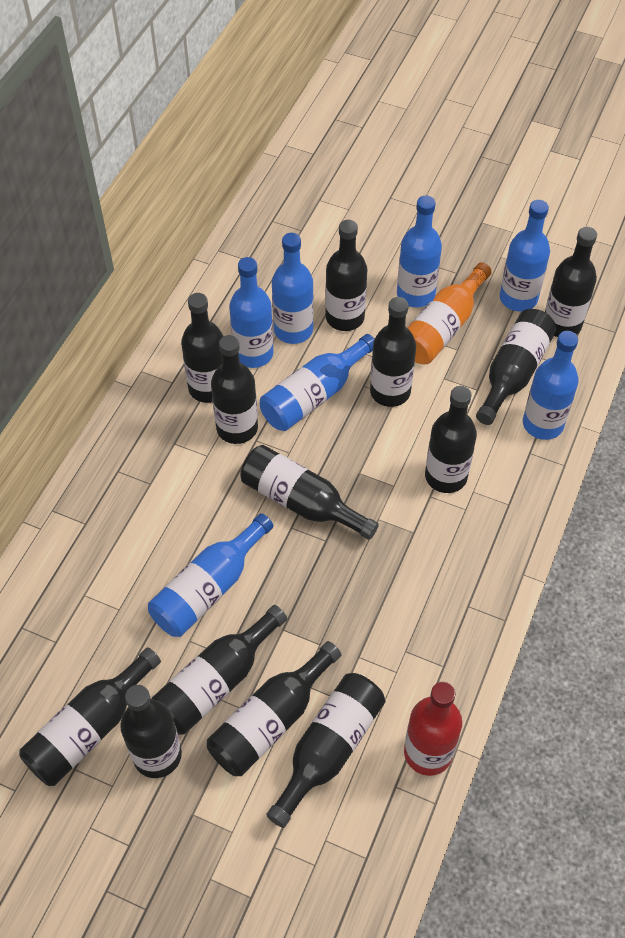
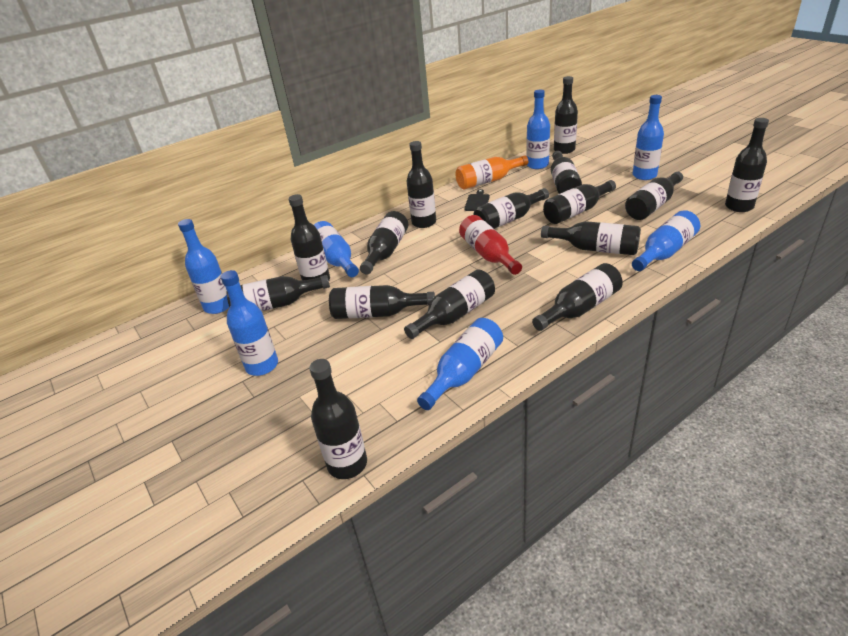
black bottle: 13 -> 15
black cutting board: 0 -> 1

